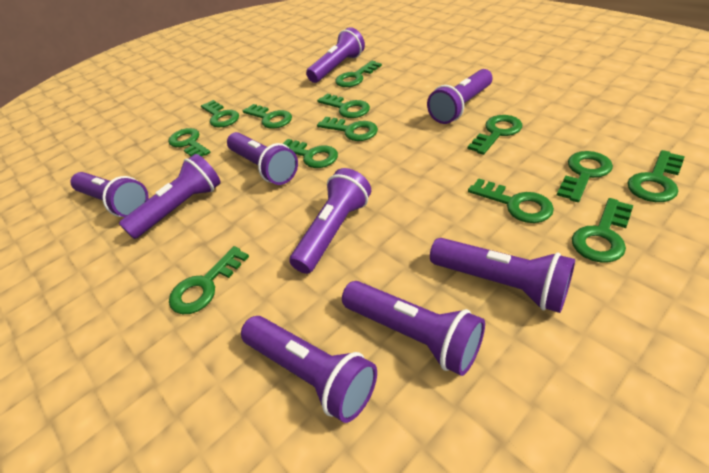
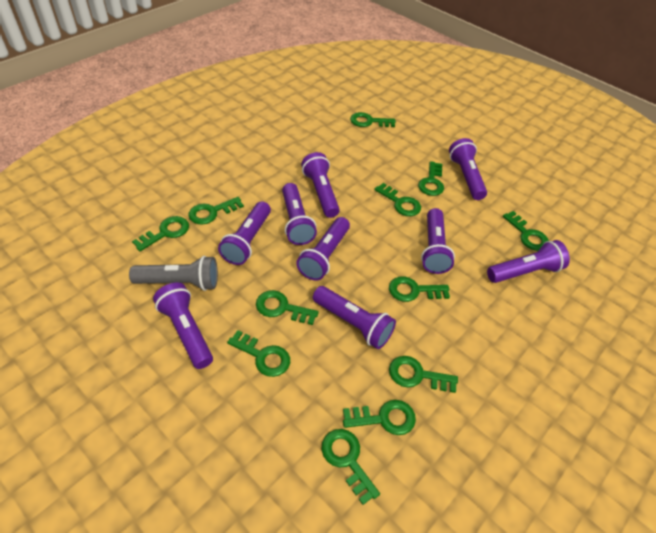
green key: 13 -> 12
grey flashlight: 0 -> 1

